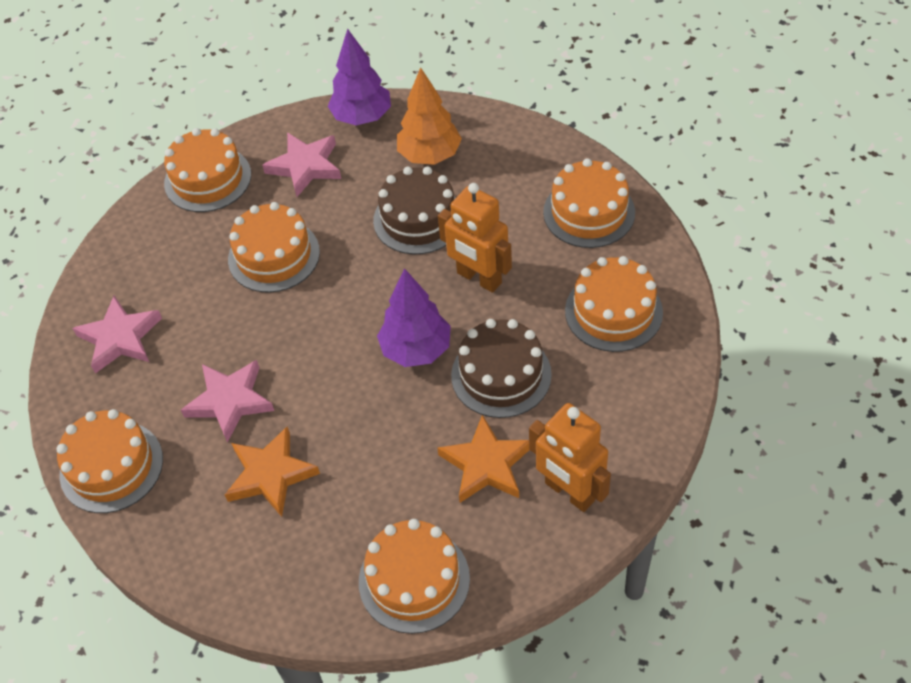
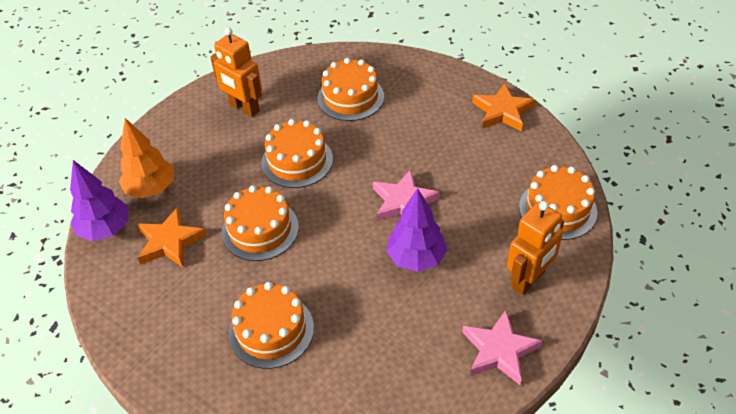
brown cake: 2 -> 0
orange cake: 6 -> 5
pink star: 3 -> 2

